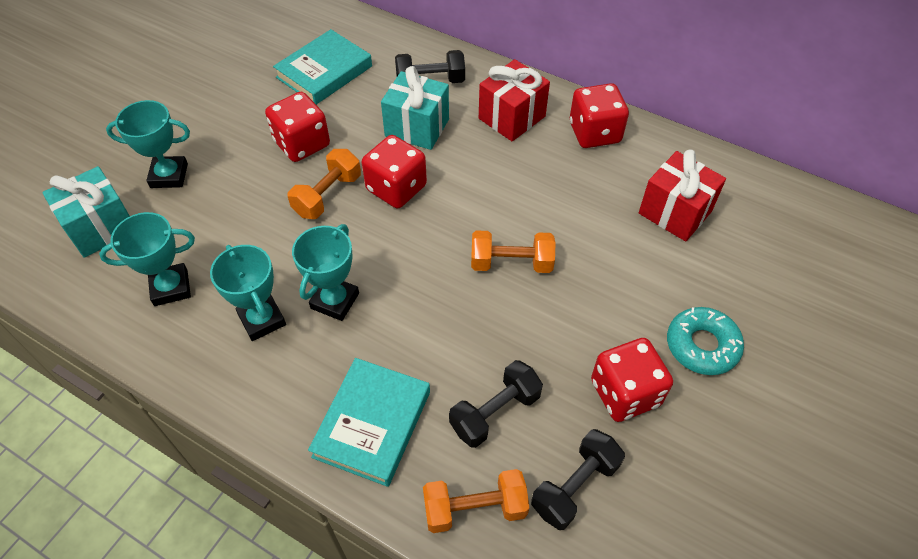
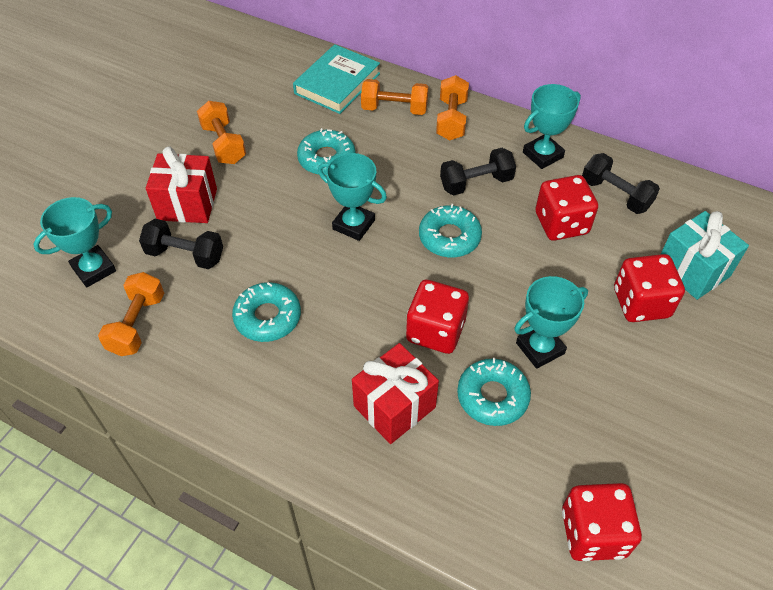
orange dumbbell: 3 -> 4
turquoise book: 2 -> 1
turquoise donut: 1 -> 4
turquoise gift: 2 -> 1

